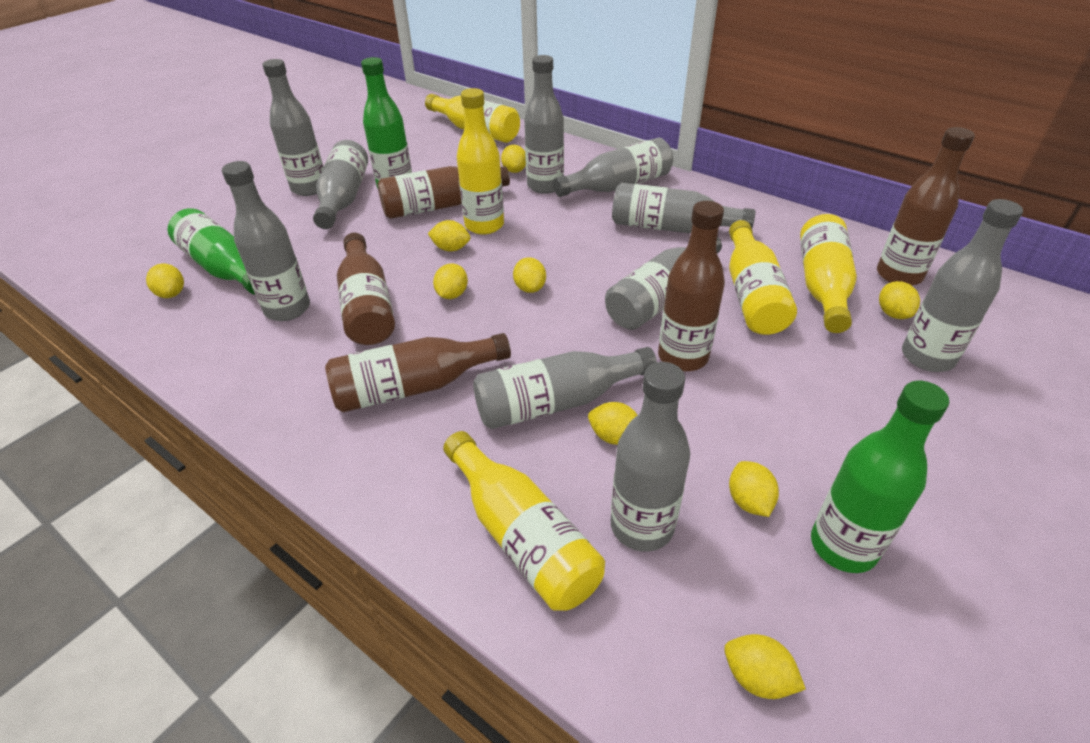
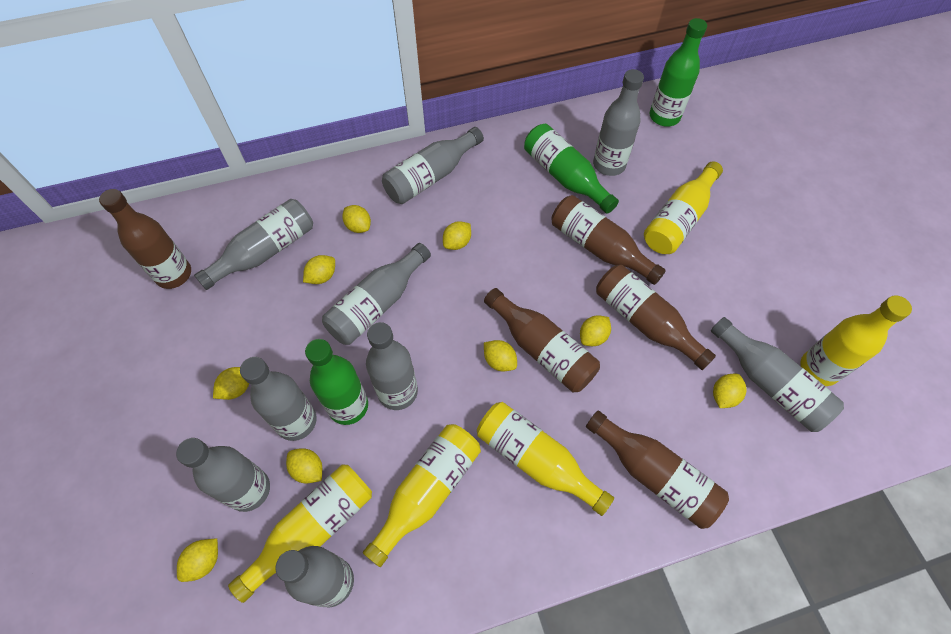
grey bottle: 10 -> 9

